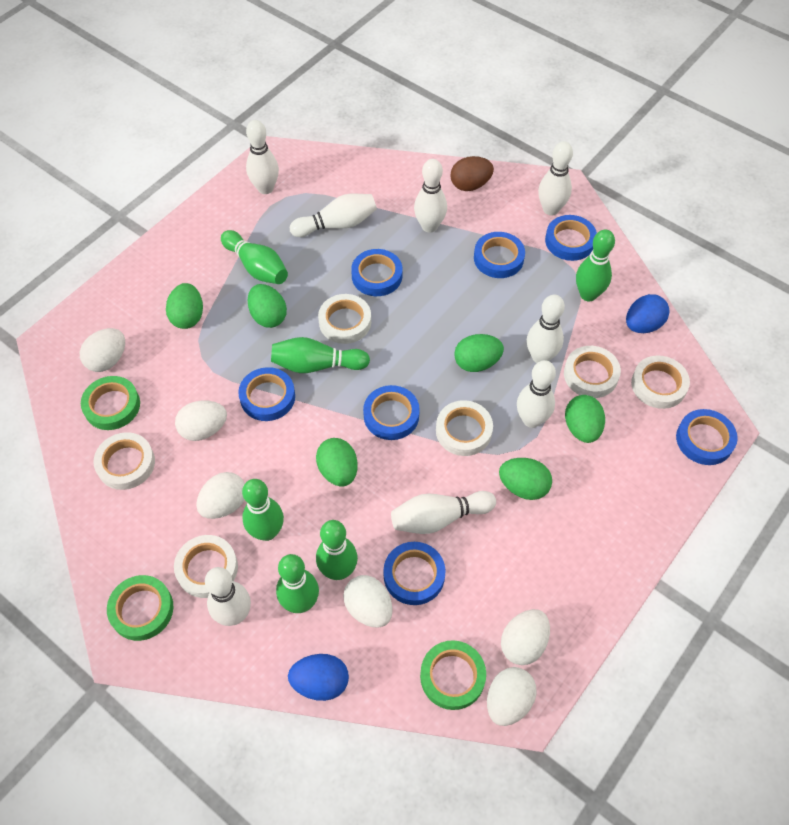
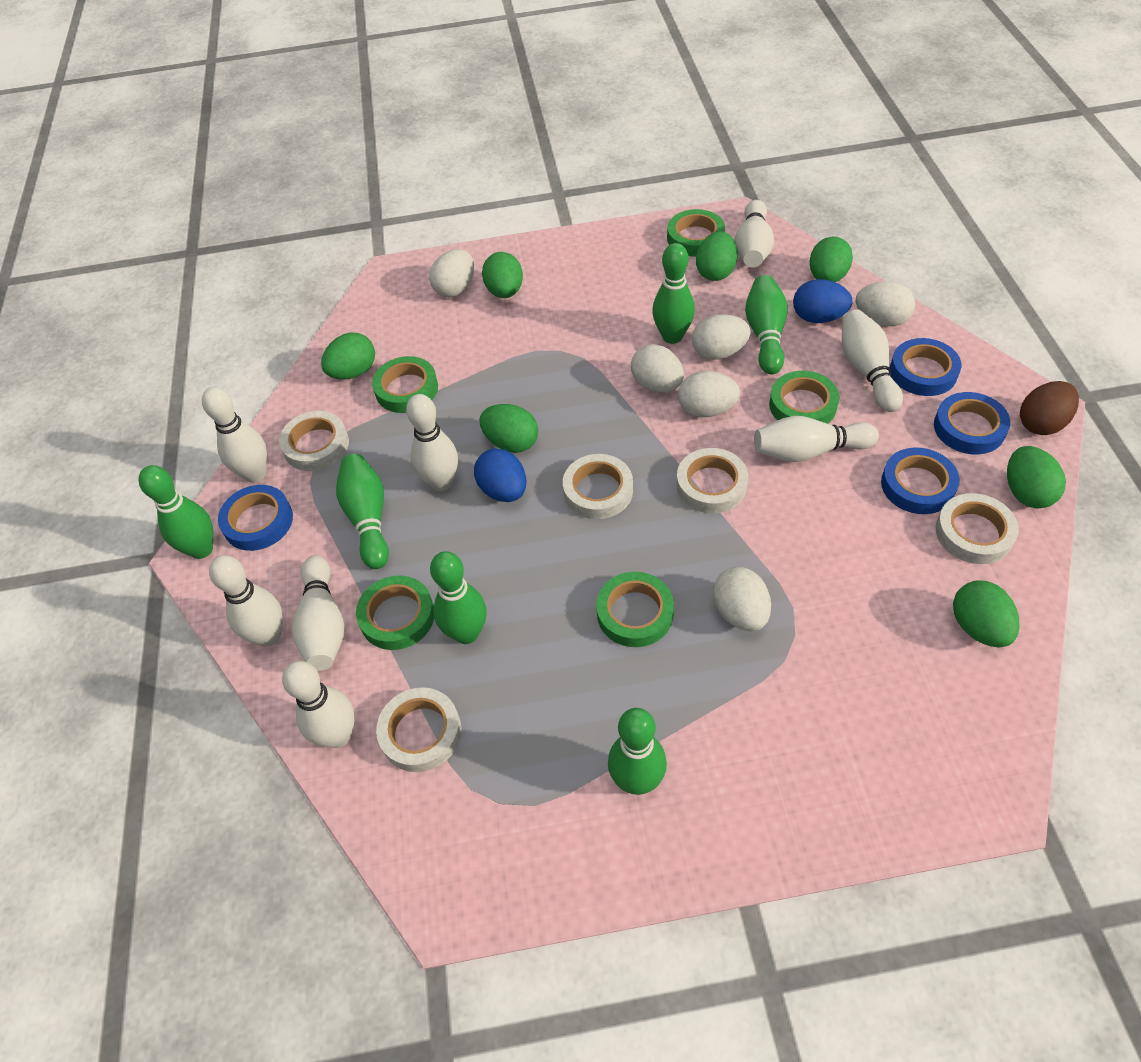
blue tape: 7 -> 4
green egg: 6 -> 7
green tape: 3 -> 5
white tape: 6 -> 5

